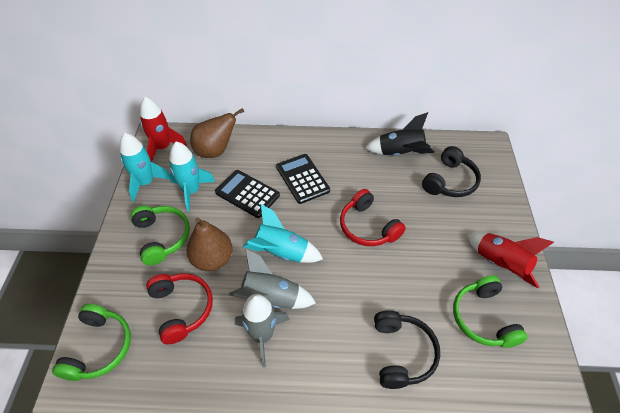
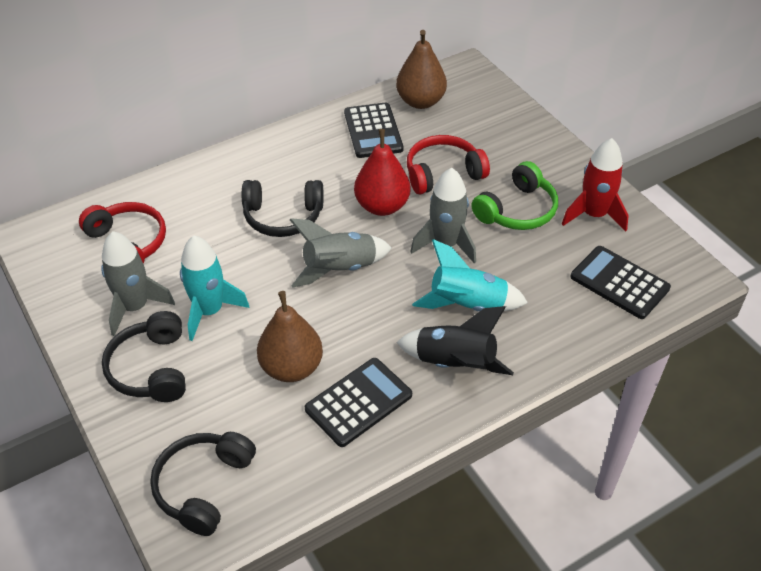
black calculator: 2 -> 3
black headphones: 2 -> 3
green headphones: 3 -> 1
grey rocket: 2 -> 3
red pear: 0 -> 1
red rocket: 2 -> 1
turquoise rocket: 3 -> 2

